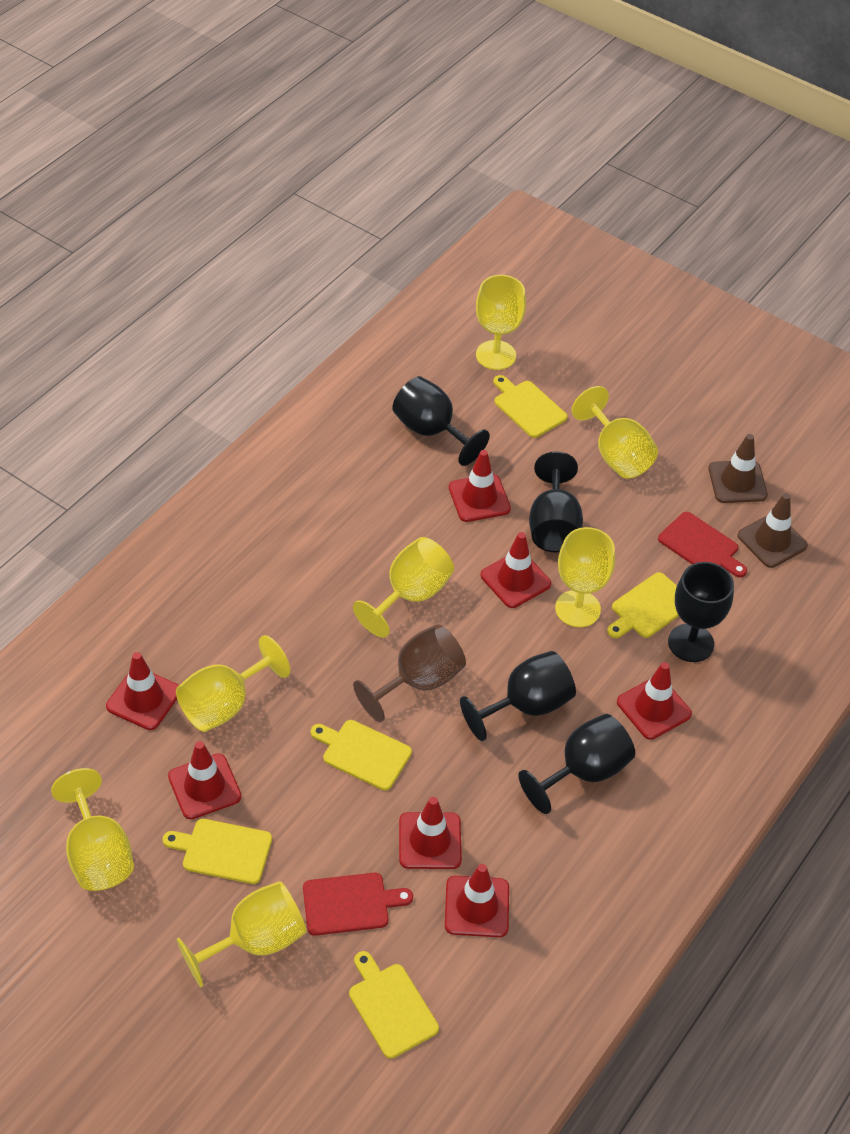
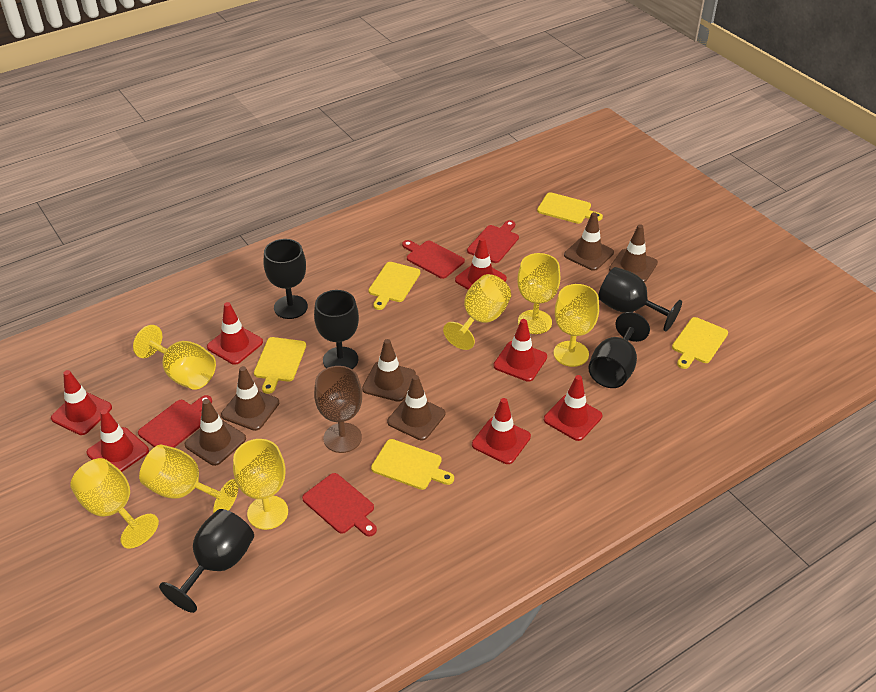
brown traffic cone: 2 -> 6
red cutting board: 2 -> 4

